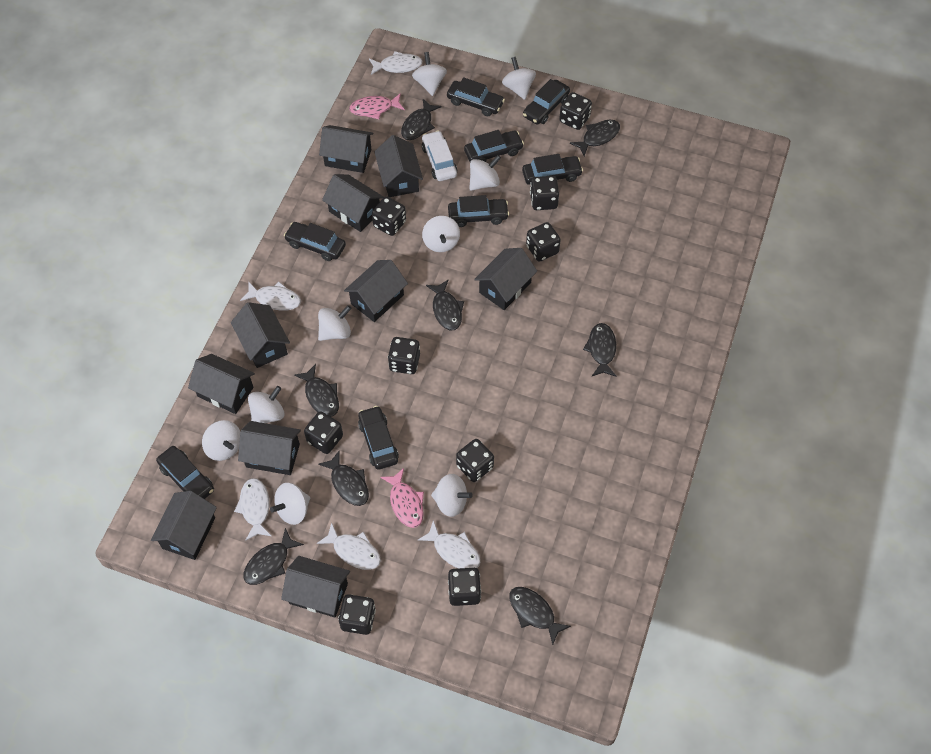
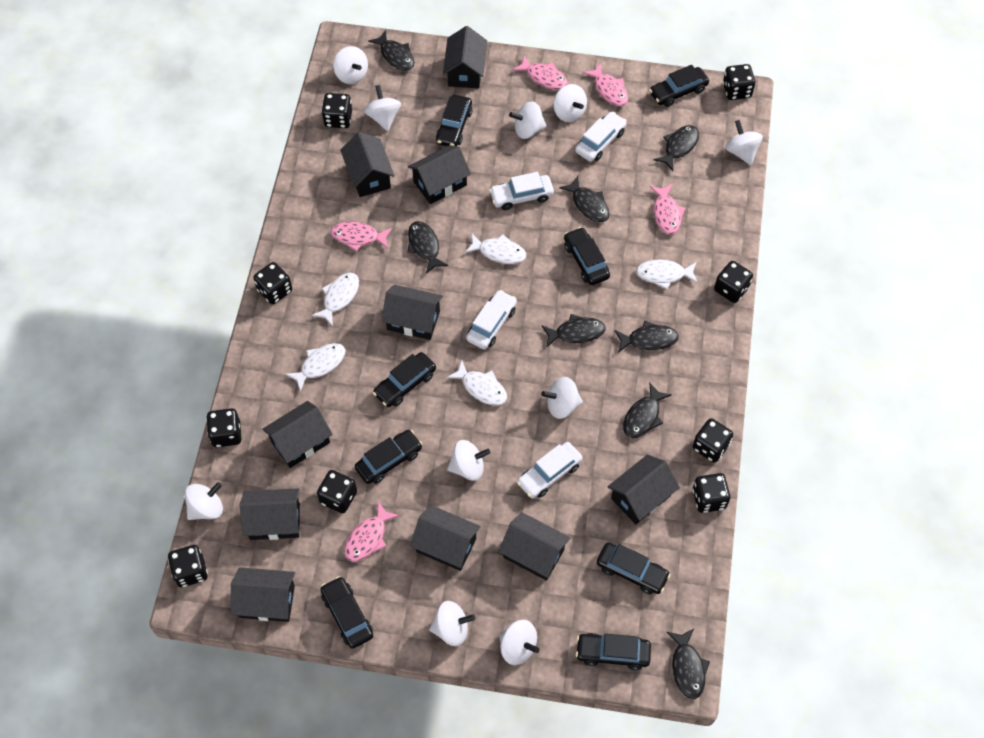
pink fish: 2 -> 5
white car: 1 -> 4
white spinning top: 9 -> 10

